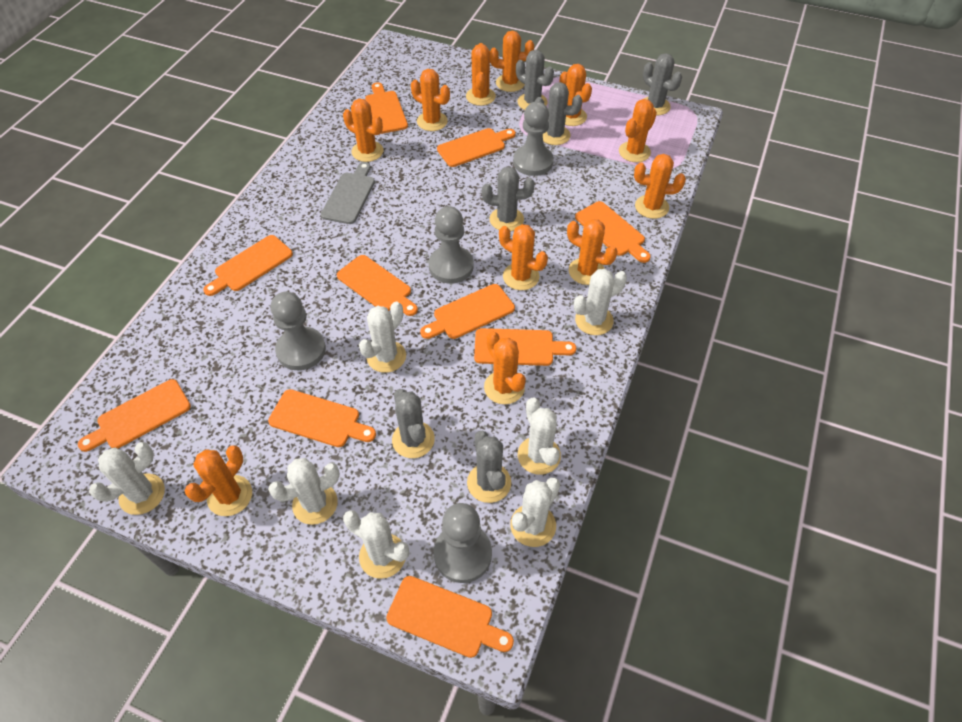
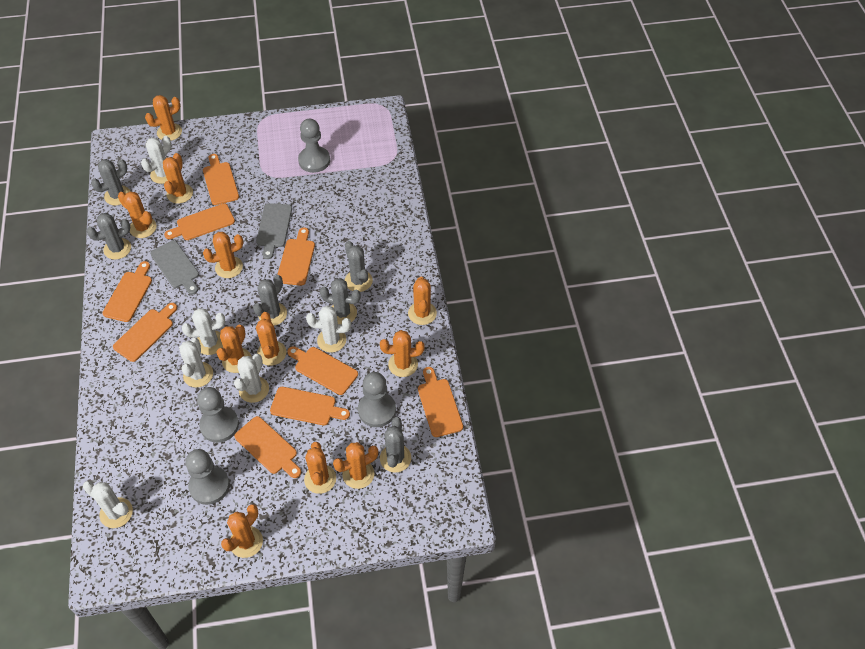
grey cutting board: 1 -> 2
orange cutting board: 10 -> 9
white cactus: 7 -> 6

